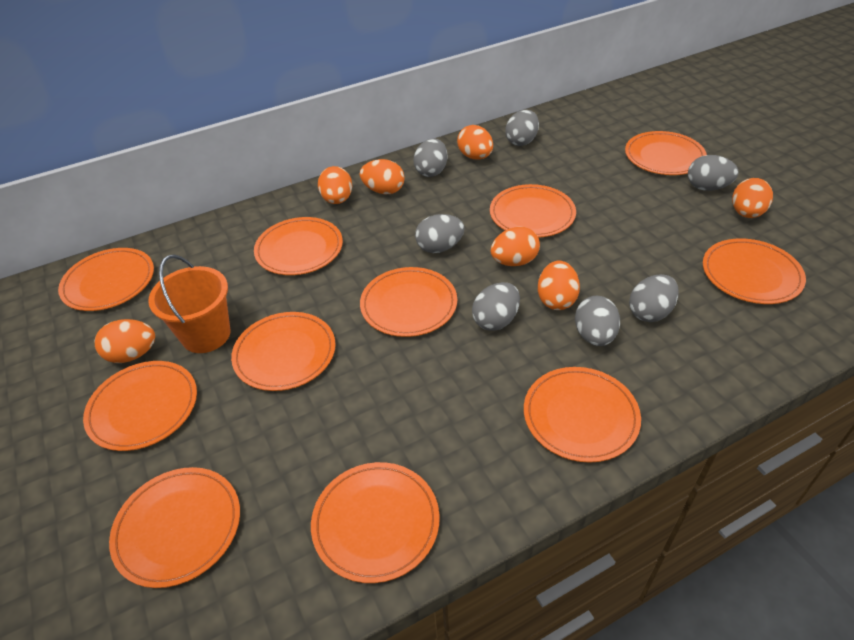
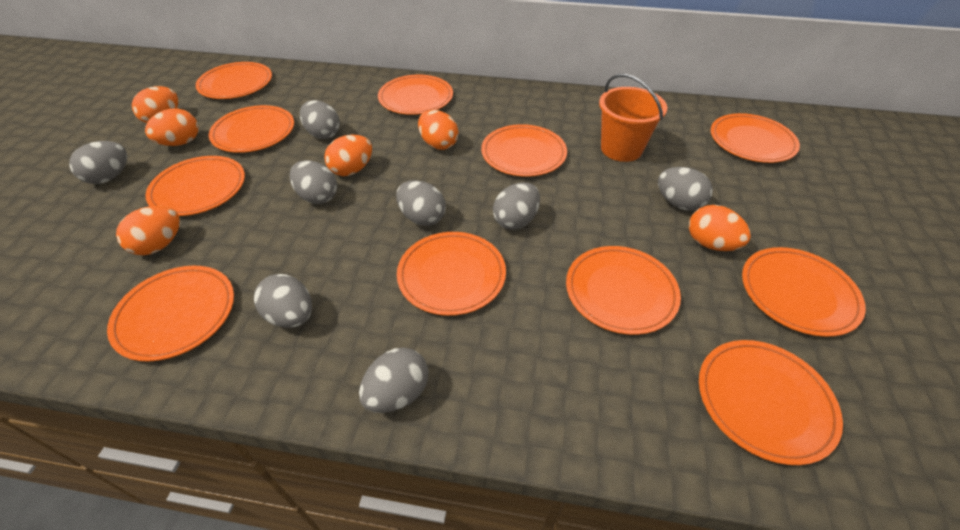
grey egg: 7 -> 8
orange egg: 7 -> 6

